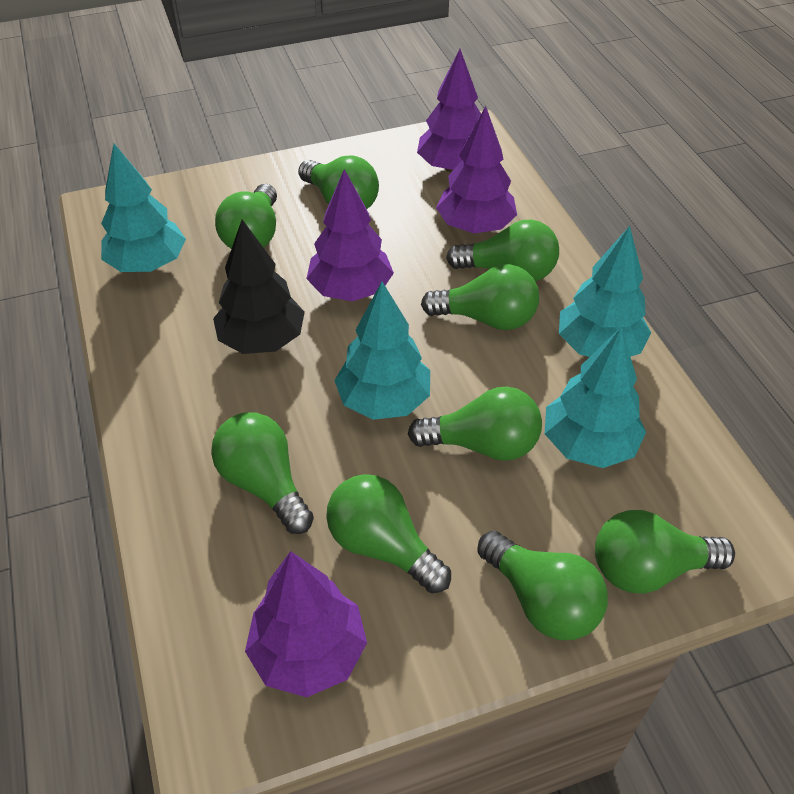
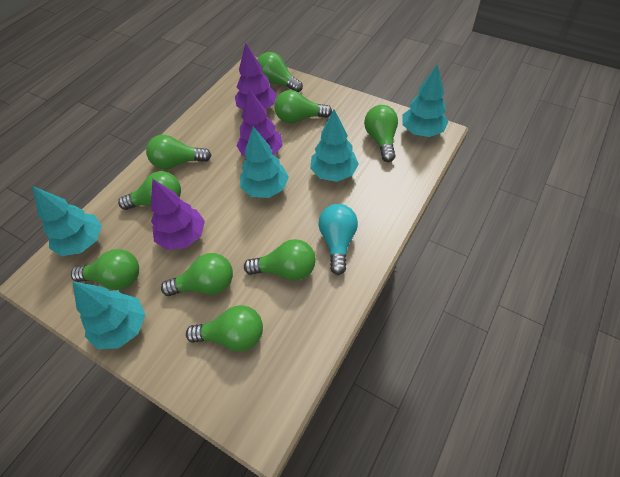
black tree: 1 -> 0
purple tree: 4 -> 3
turquoise light bulb: 0 -> 1
turquoise tree: 4 -> 5

